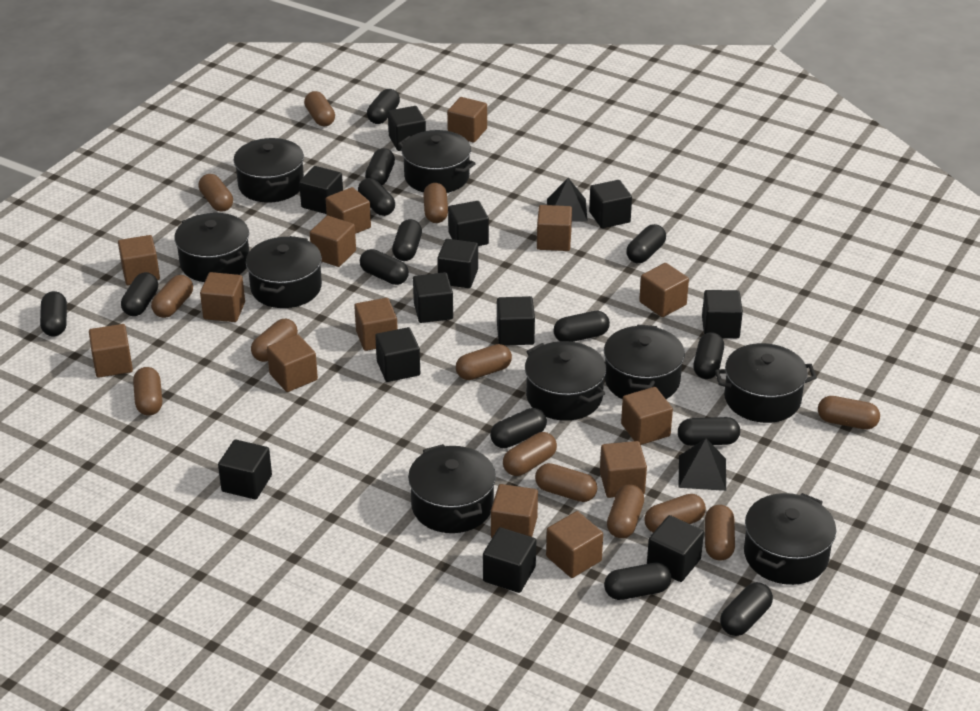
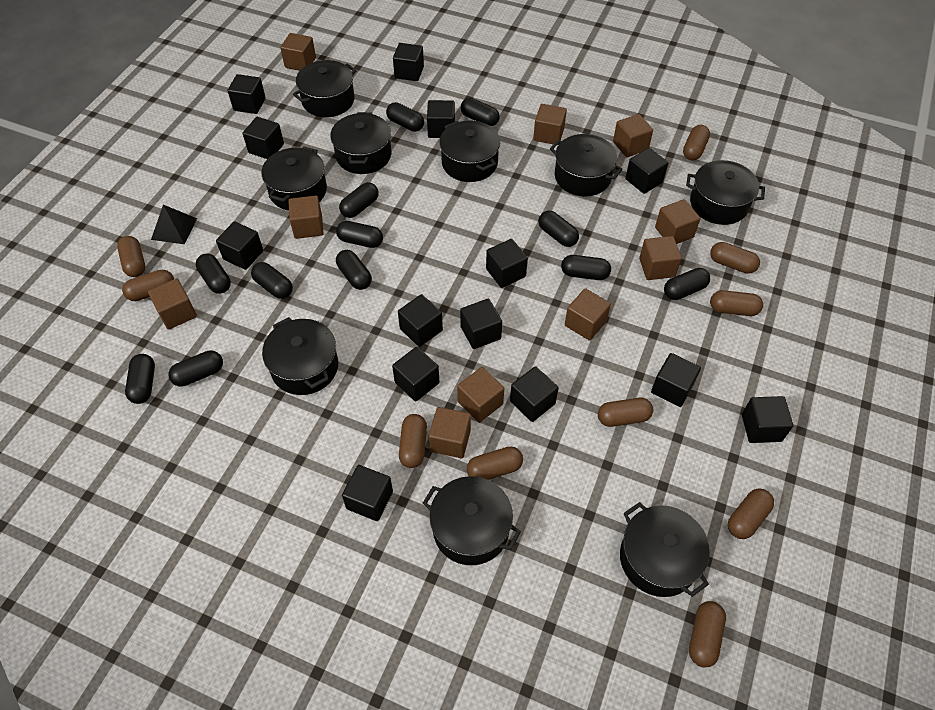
black capsule: 14 -> 12
black cube: 12 -> 14
black pyramid: 2 -> 1
brown capsule: 13 -> 10
brown cube: 14 -> 10

